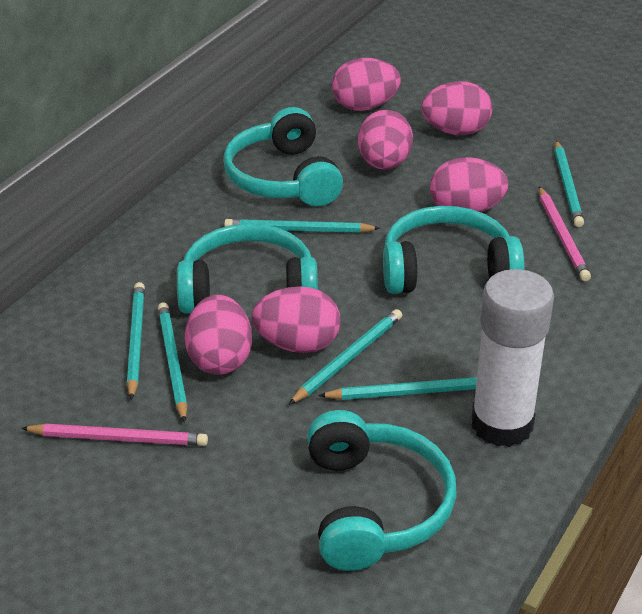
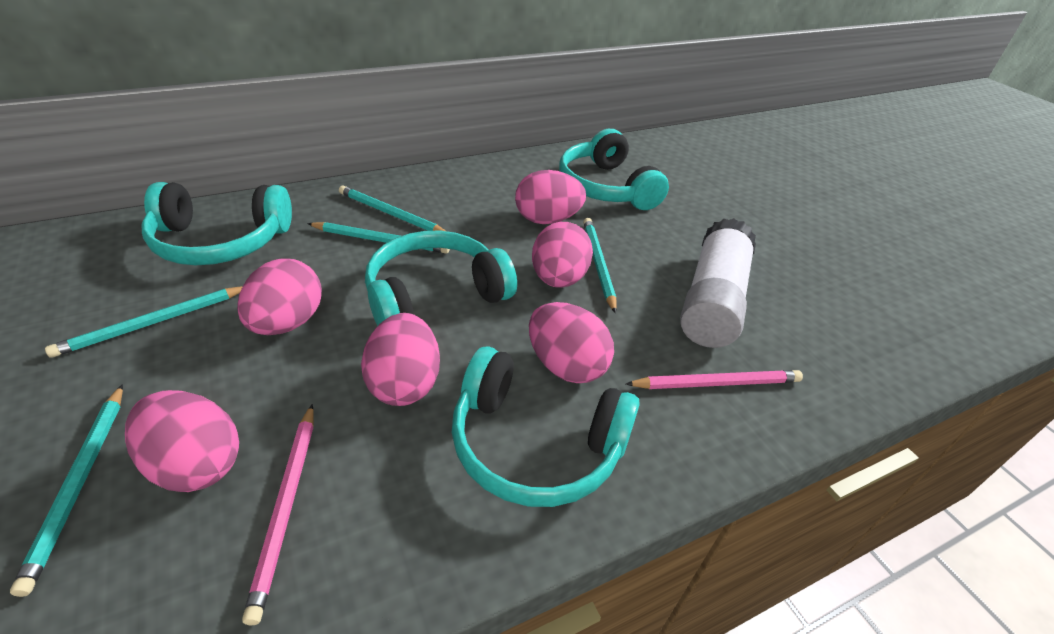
turquoise pencil: 6 -> 5

